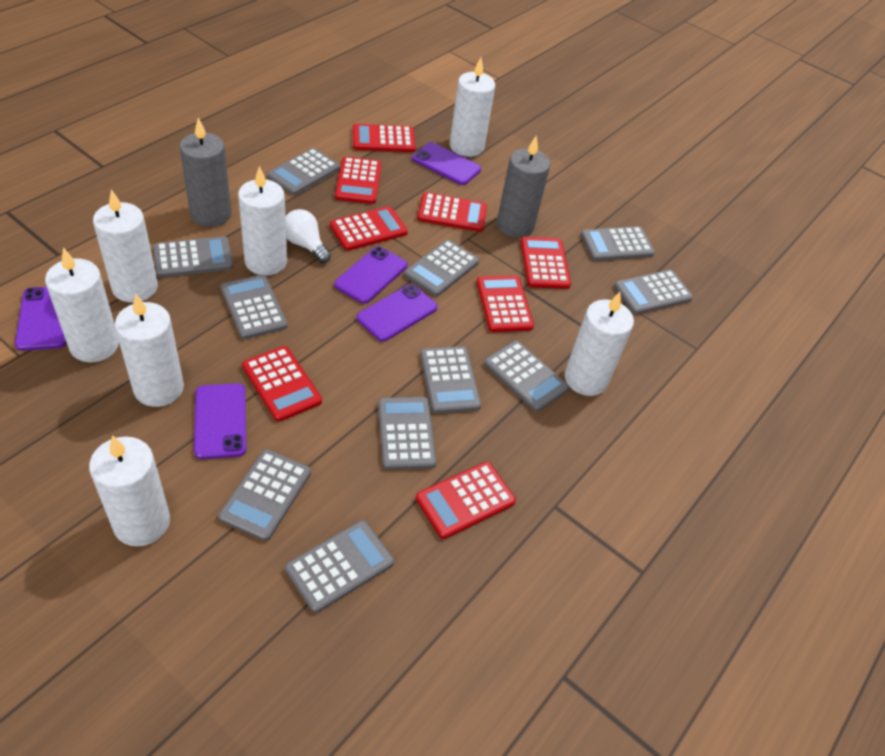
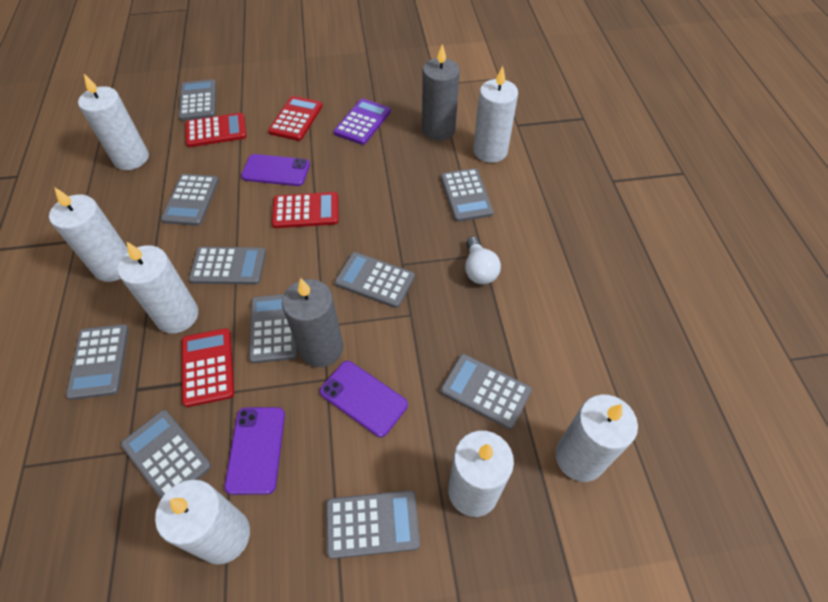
grey calculator: 11 -> 10
purple calculator: 0 -> 1
purple phone: 5 -> 3
red calculator: 8 -> 4

